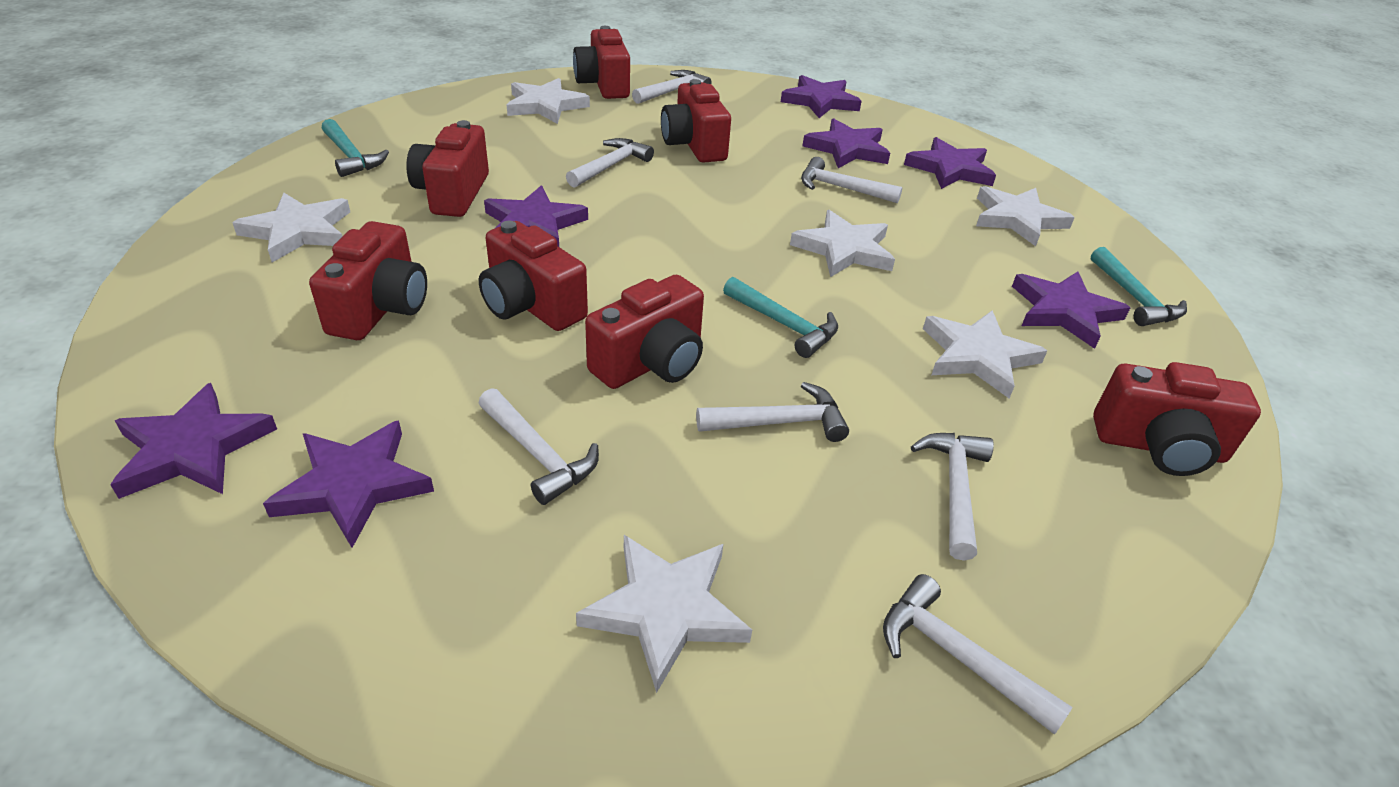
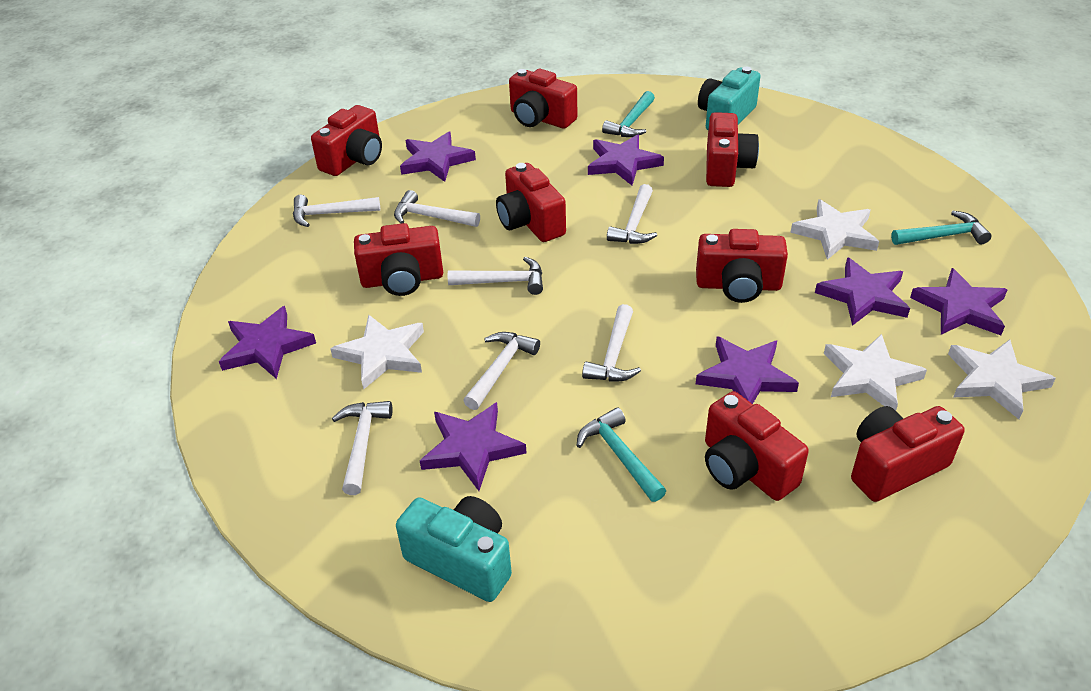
red camera: 7 -> 8
turquoise camera: 0 -> 2
white star: 6 -> 4

